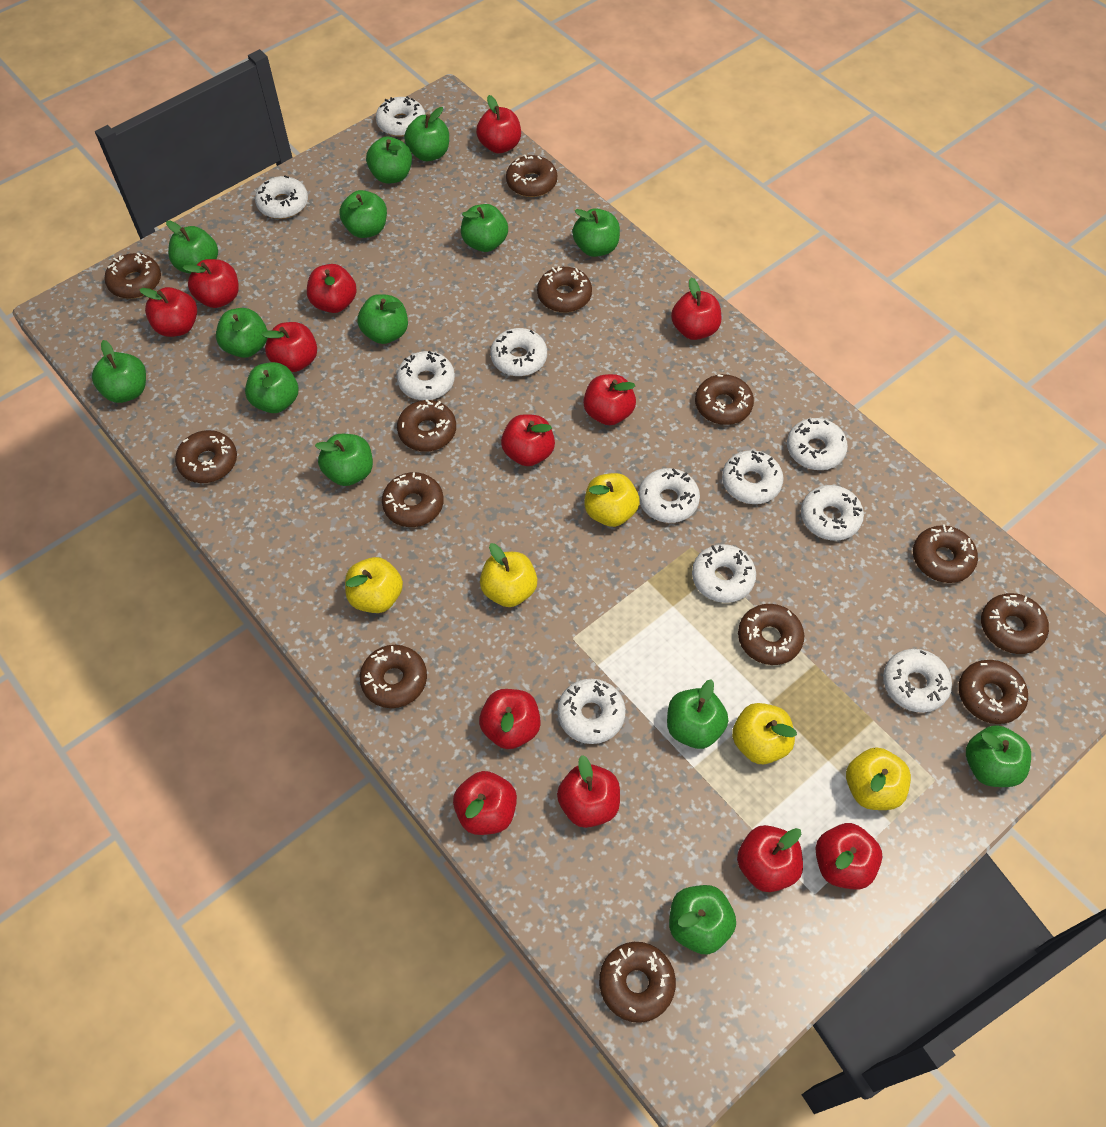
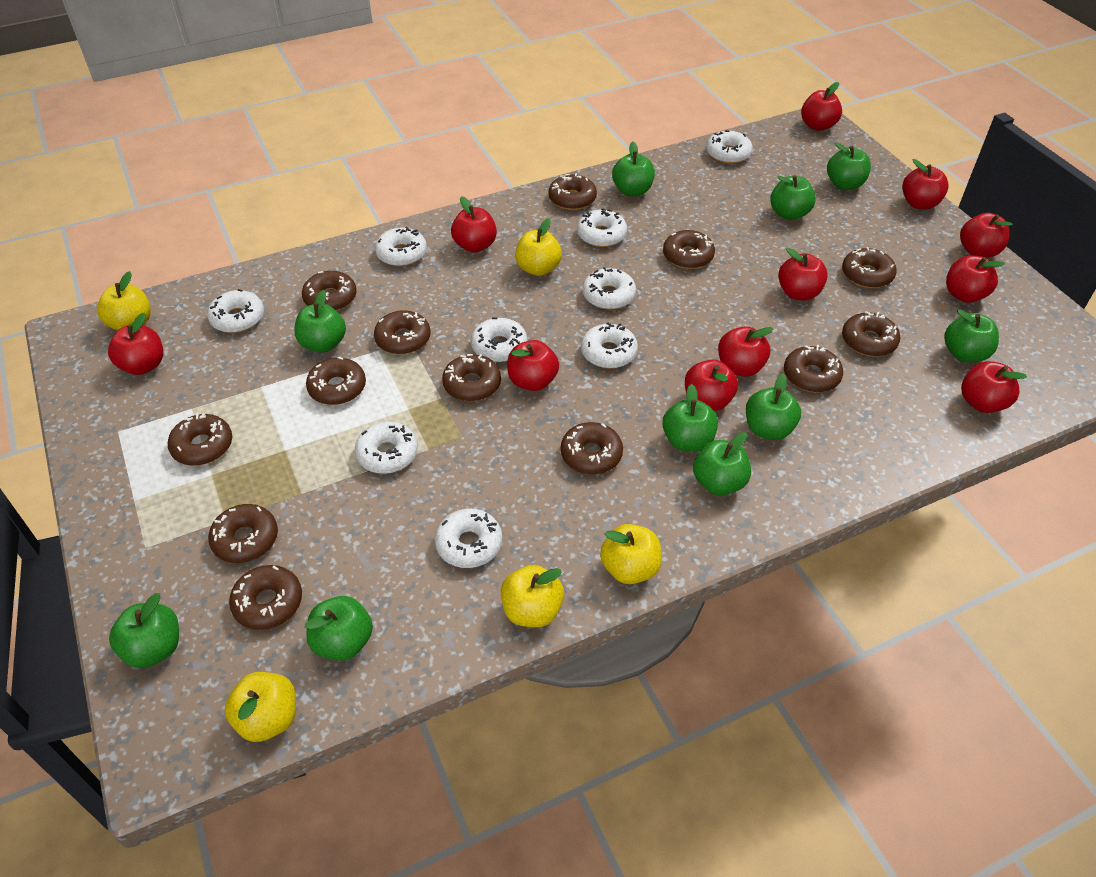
green apple: 14 -> 10
red apple: 13 -> 11
white donut: 11 -> 9

